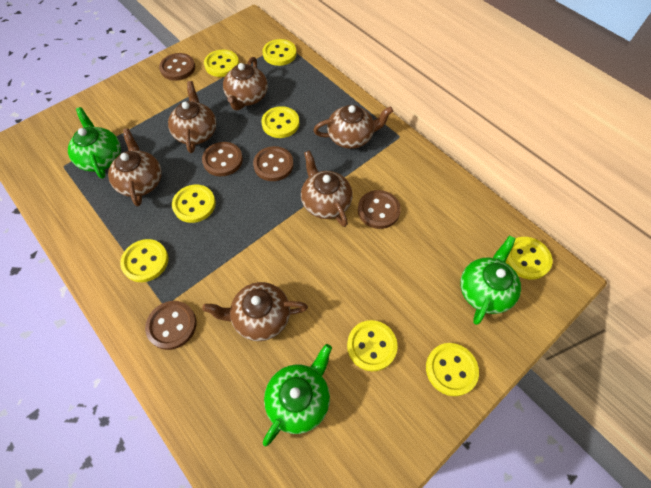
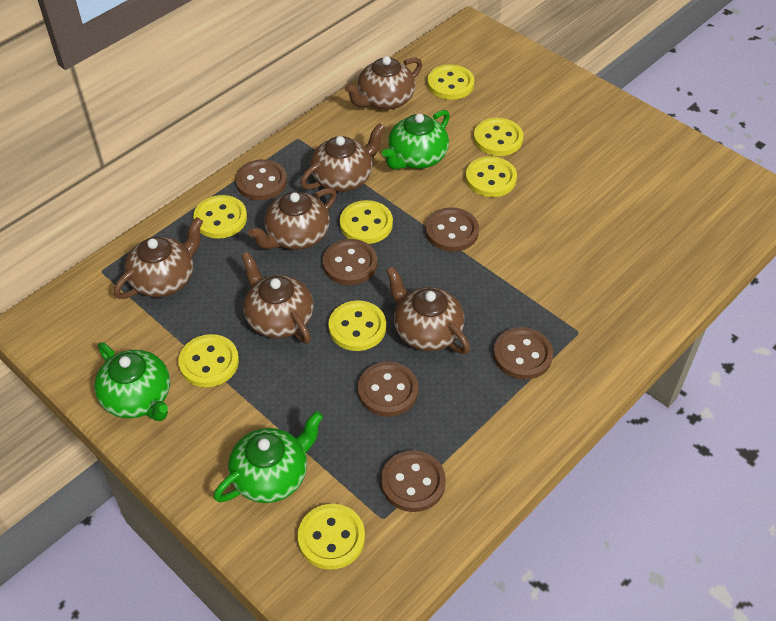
brown button: 5 -> 6

